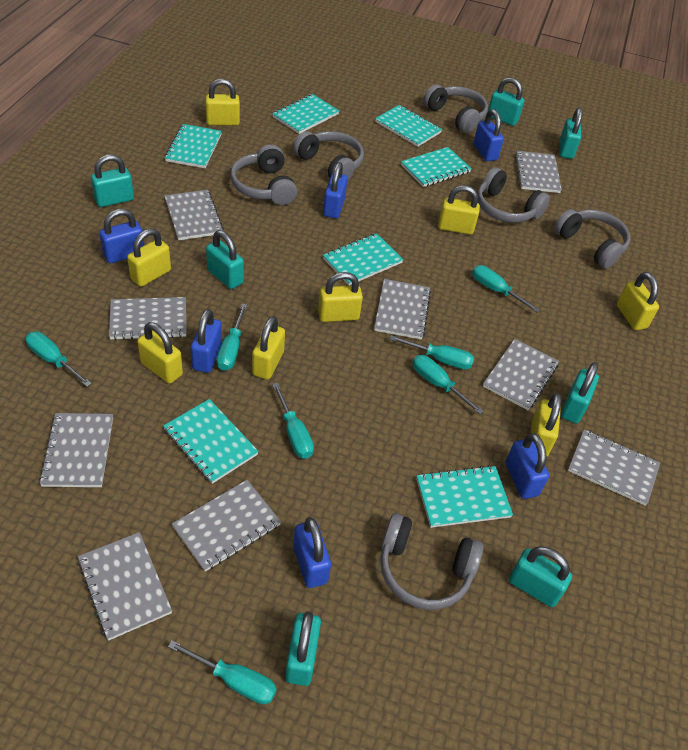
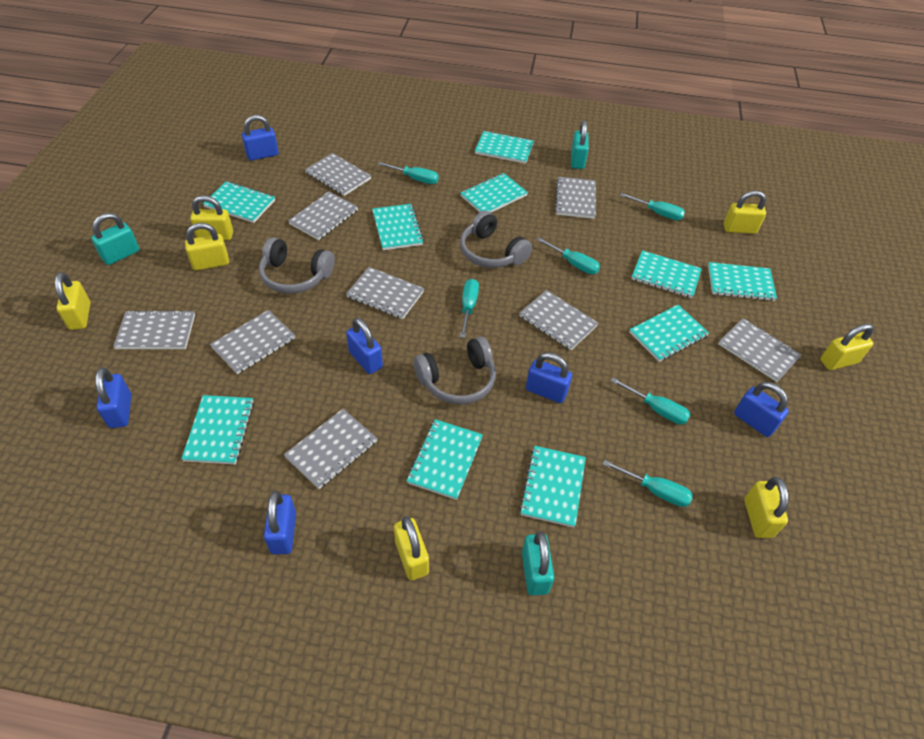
grey headphones: 6 -> 3
turquoise notebook: 7 -> 10
turquoise padlock: 7 -> 3
turquoise screwdriver: 7 -> 6
yellow padlock: 8 -> 7

